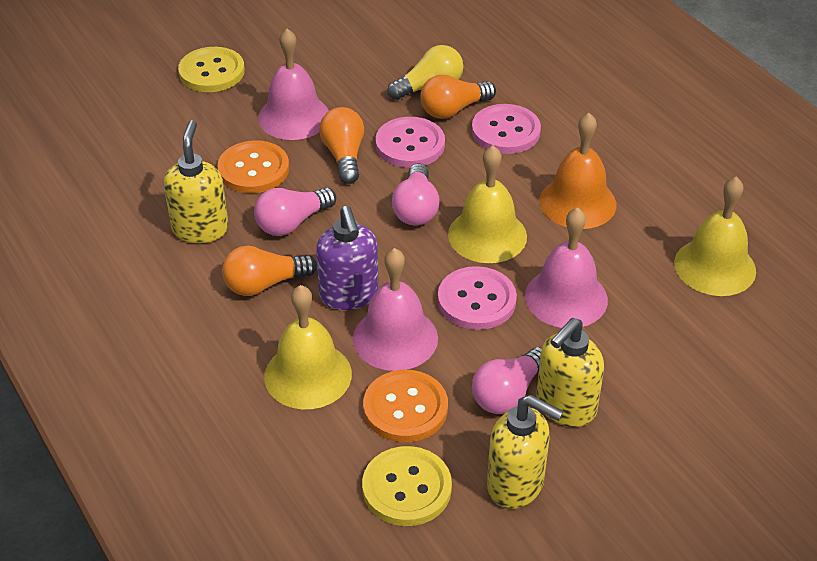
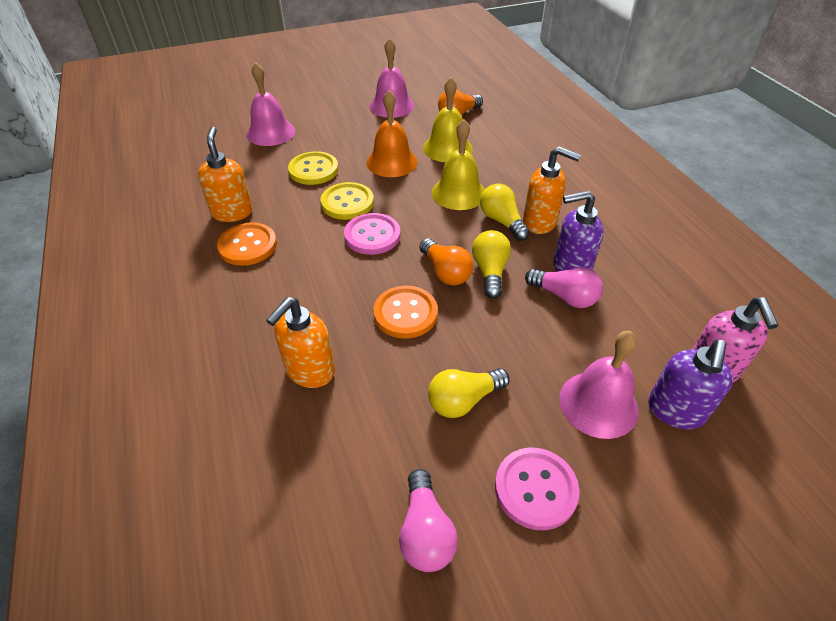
orange light bulb: 3 -> 2
orange soap dispenser: 0 -> 3
pink button: 3 -> 2
pink light bulb: 3 -> 2
pink soap dispenser: 0 -> 1
purple soap dispenser: 1 -> 2
yellow bell: 3 -> 2
yellow light bulb: 1 -> 3
yellow soap dispenser: 3 -> 0

